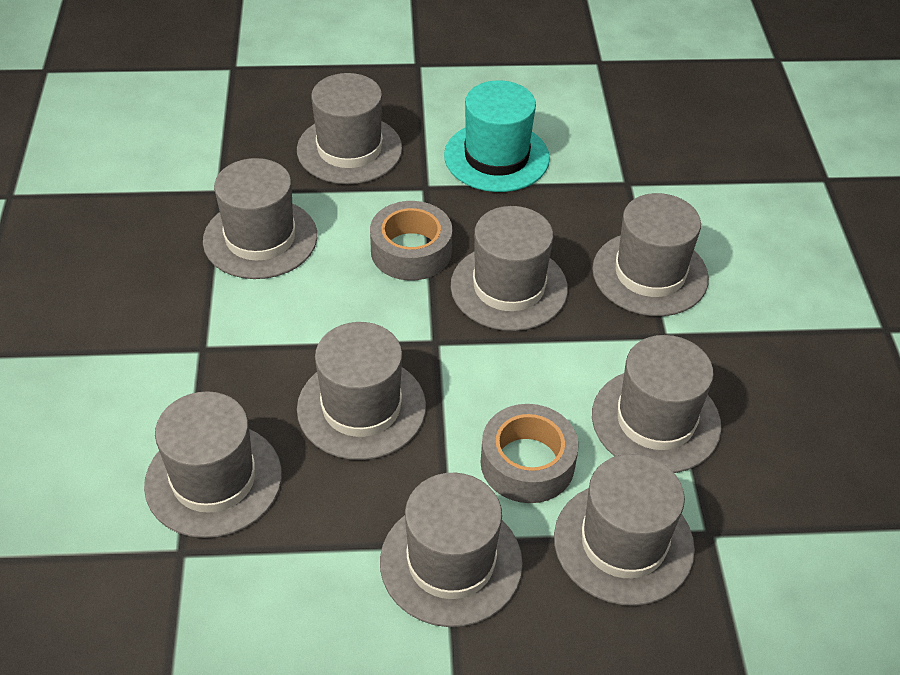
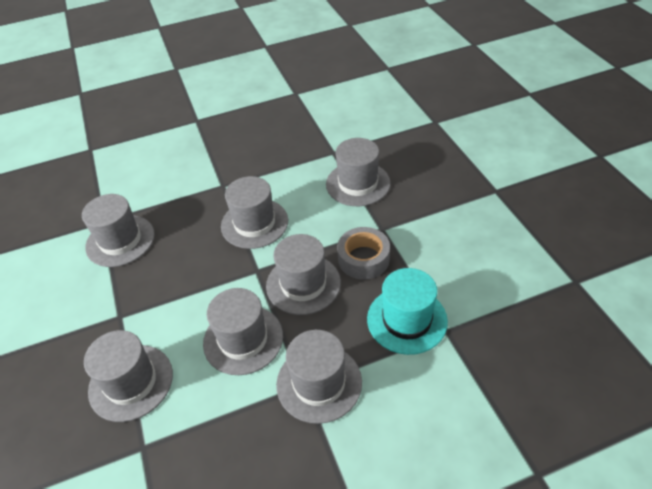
grey hat: 9 -> 7
grey tape: 2 -> 1

